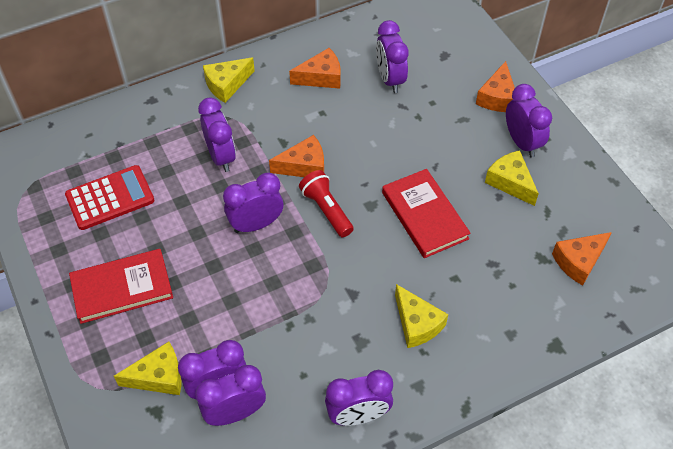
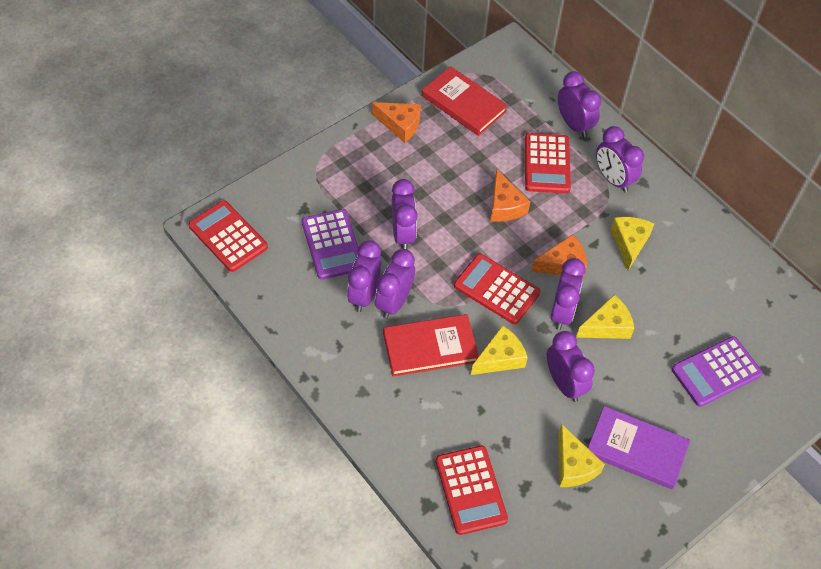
orange cheese: 4 -> 3
purple book: 0 -> 1
purple calculator: 0 -> 2
red calculator: 1 -> 4
red flashlight: 1 -> 0

